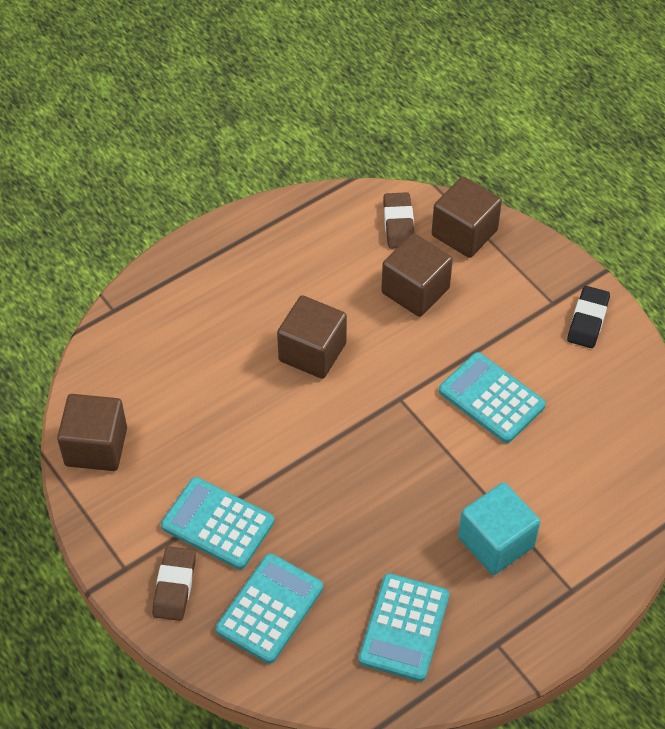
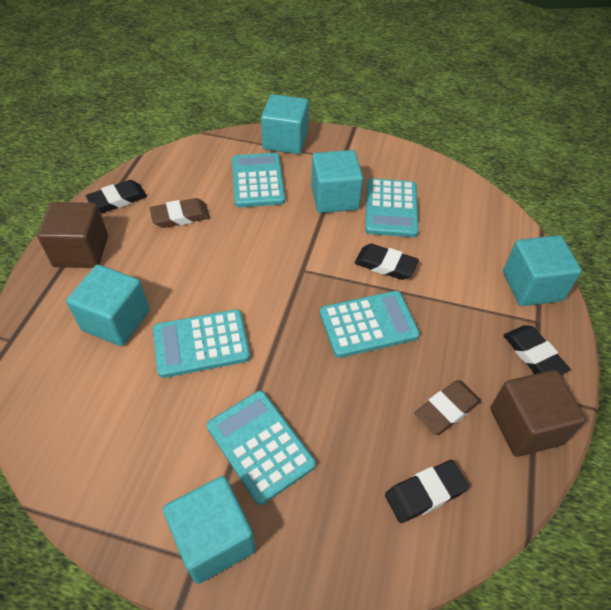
black eraser: 1 -> 4
brown cube: 4 -> 2
turquoise calculator: 4 -> 5
turquoise cube: 1 -> 5

